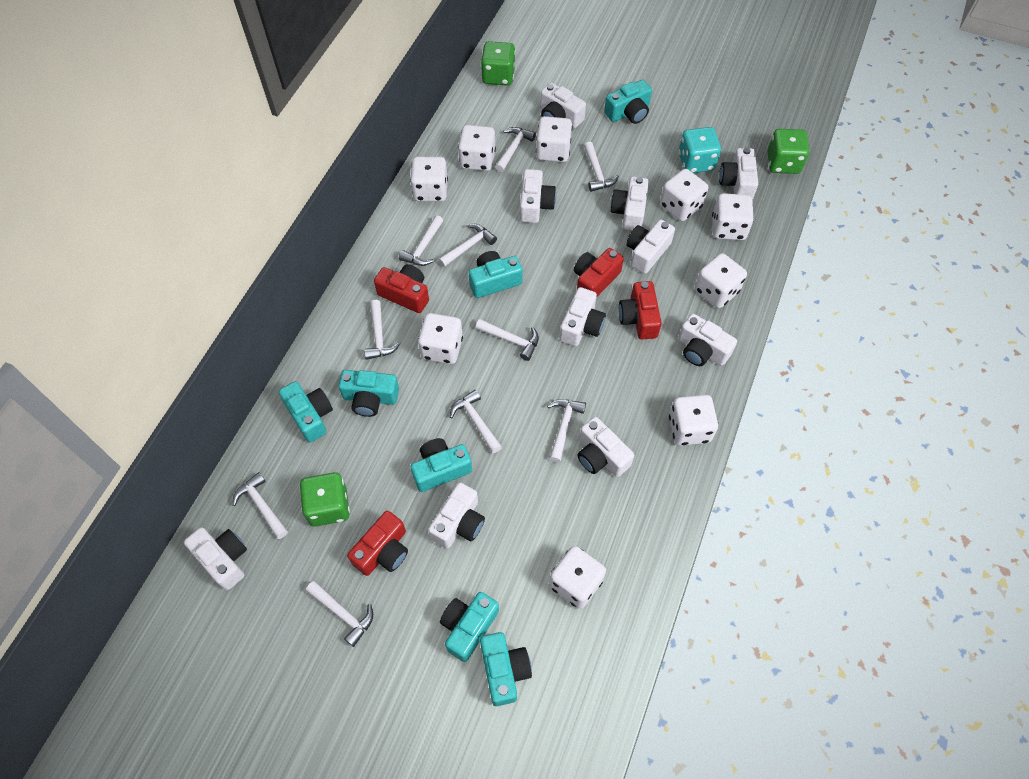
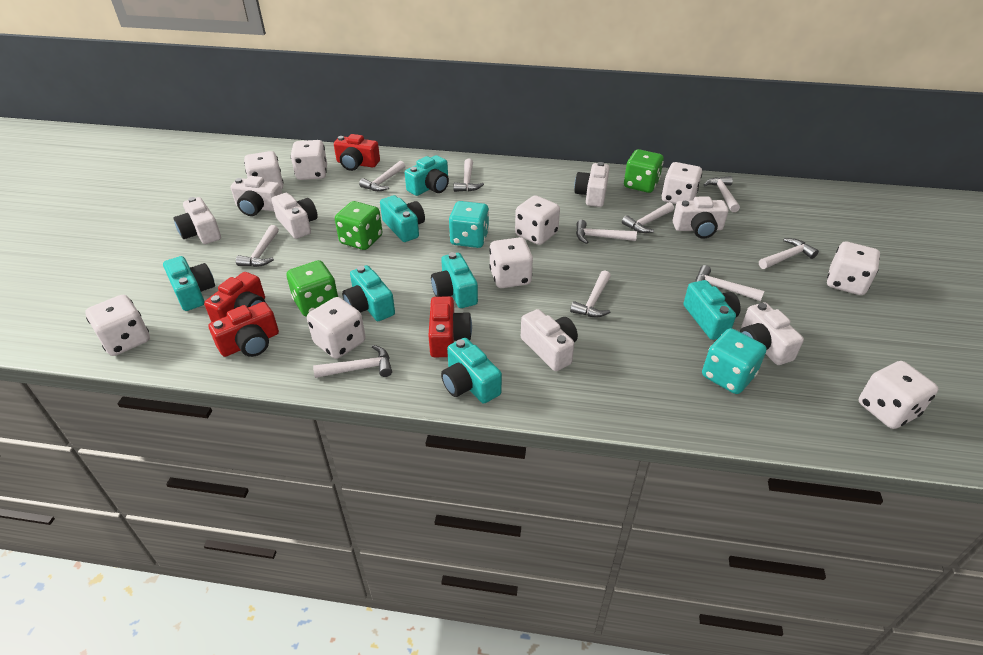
turquoise dice: 1 -> 2
white camera: 10 -> 7

